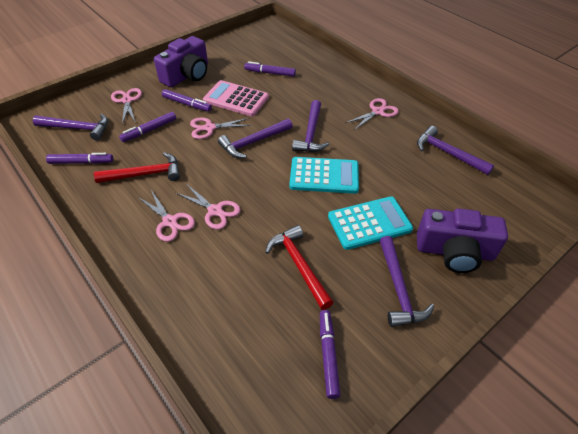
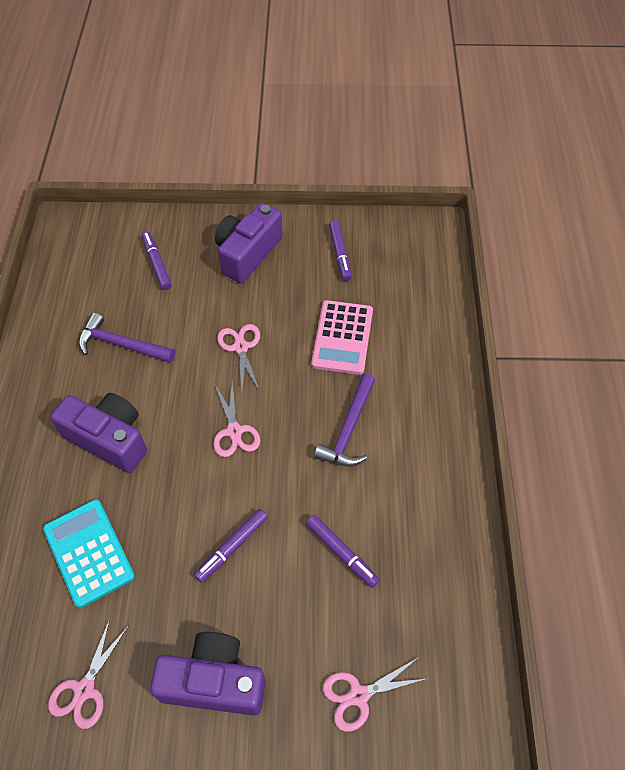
pink scissors: 5 -> 4
purple camera: 2 -> 3
purple hammer: 5 -> 2
purple marker: 5 -> 4
red hammer: 2 -> 0
turquoise calculator: 2 -> 1

